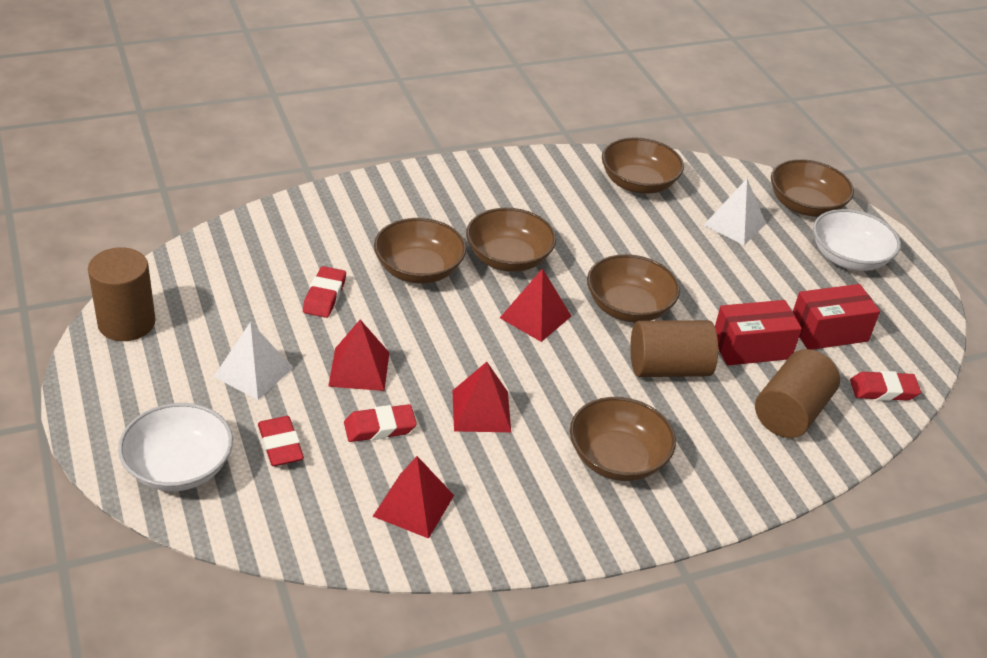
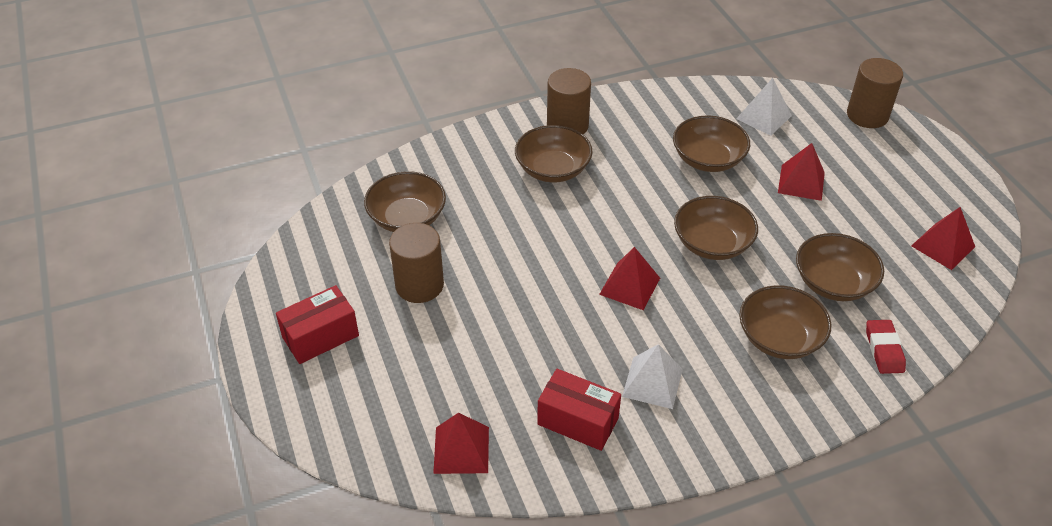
red eraser: 4 -> 1
white bowl: 2 -> 0

